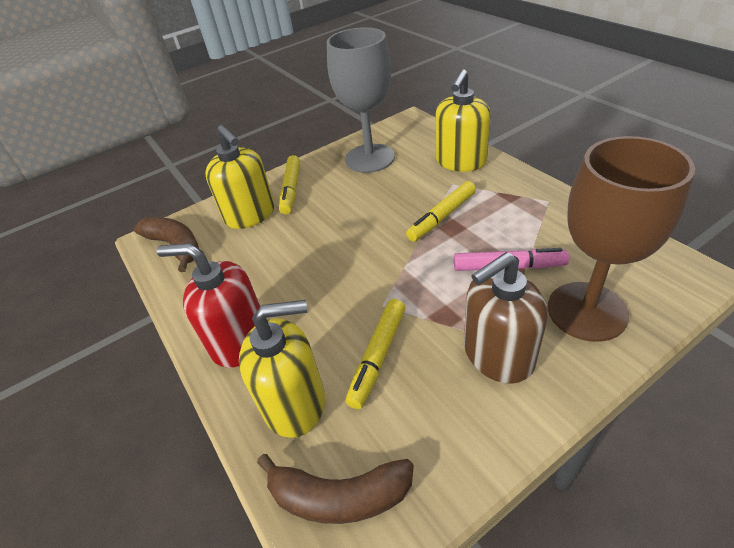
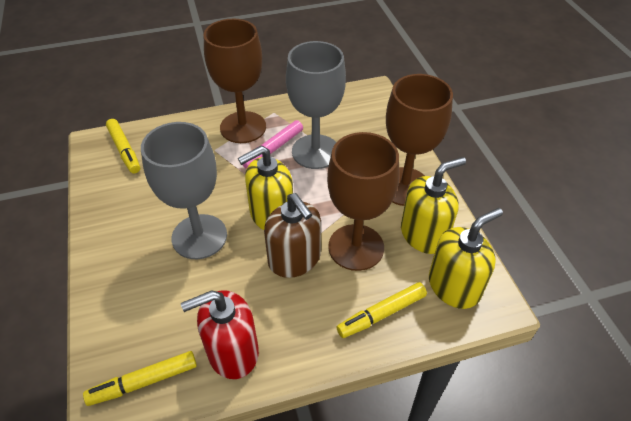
brown banana: 2 -> 0
brown goblet: 1 -> 3
grey goblet: 1 -> 2

